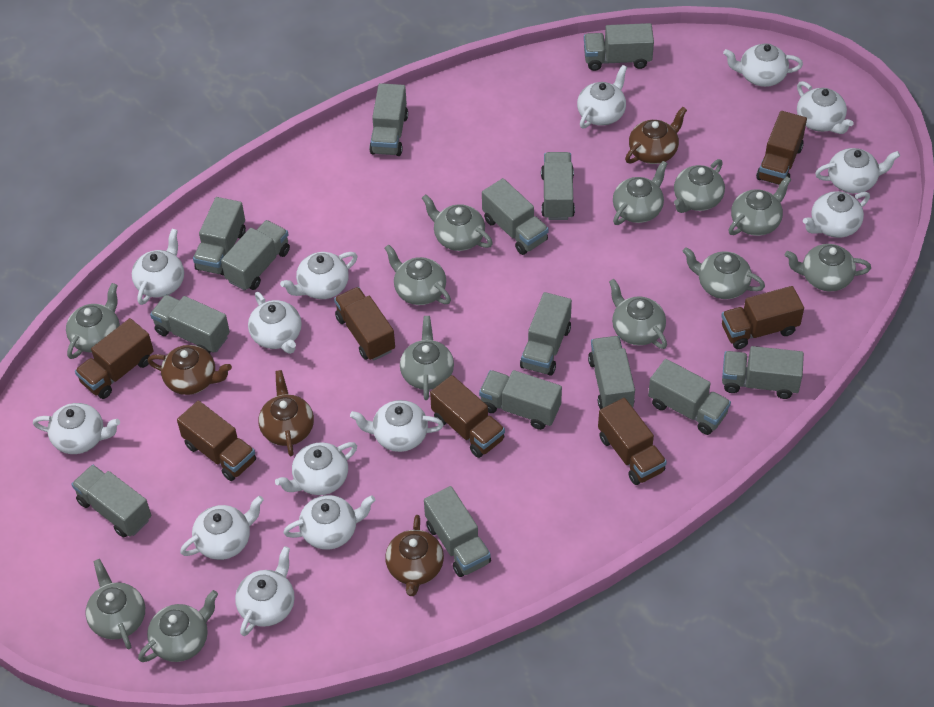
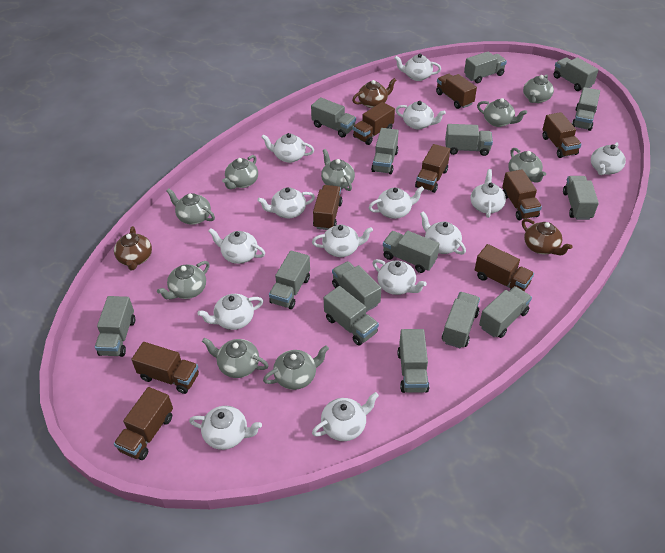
brown teapot: 4 -> 3
brown truck: 7 -> 9
grey teapot: 12 -> 9
grey truck: 14 -> 15

